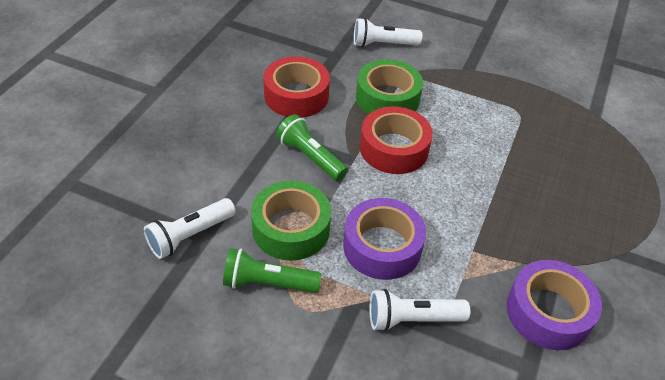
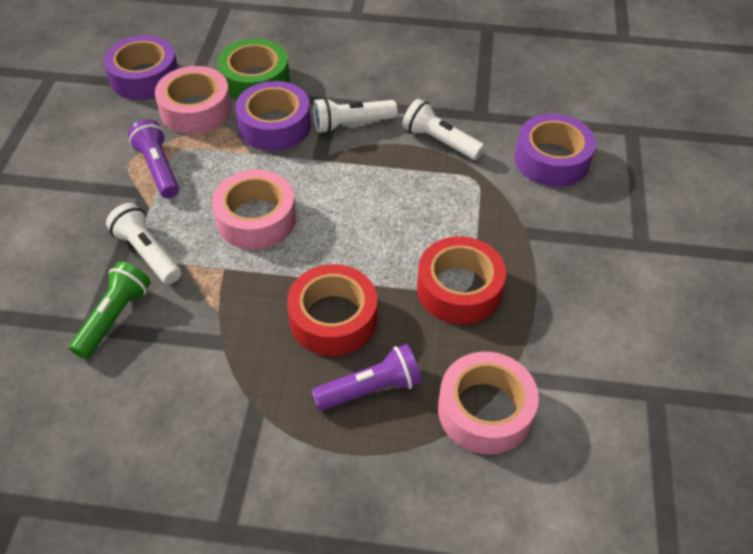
green flashlight: 2 -> 1
green tape: 2 -> 1
pink tape: 0 -> 3
purple flashlight: 0 -> 2
purple tape: 2 -> 3

